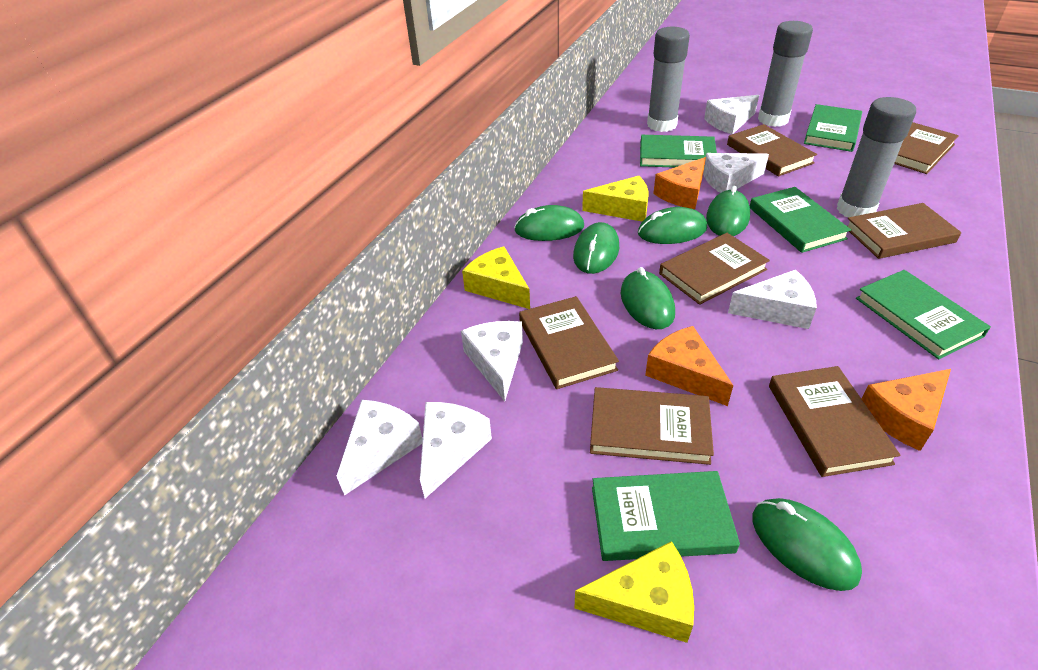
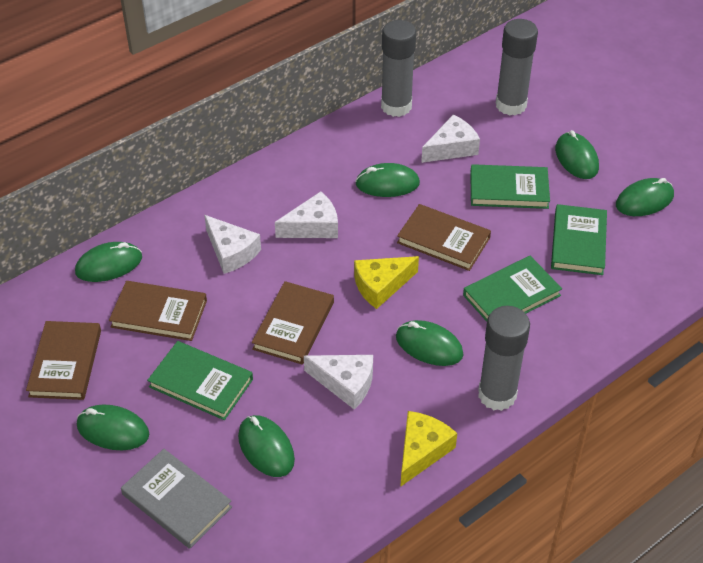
brown book: 7 -> 4
green book: 5 -> 4
green mouse: 6 -> 7
grey book: 0 -> 1
orange cheese: 3 -> 0
white cheese: 6 -> 4
yellow cheese: 3 -> 2

